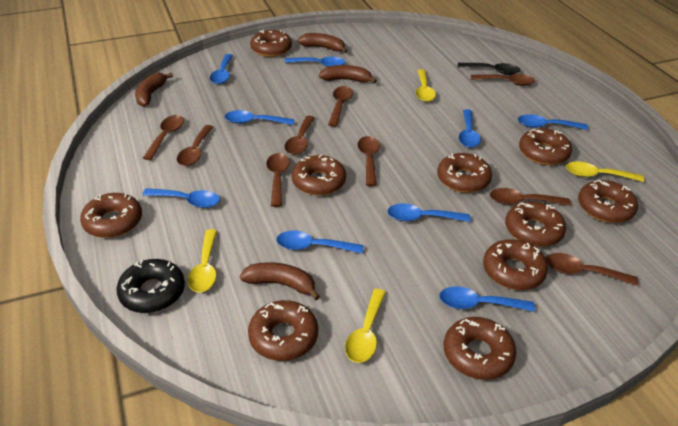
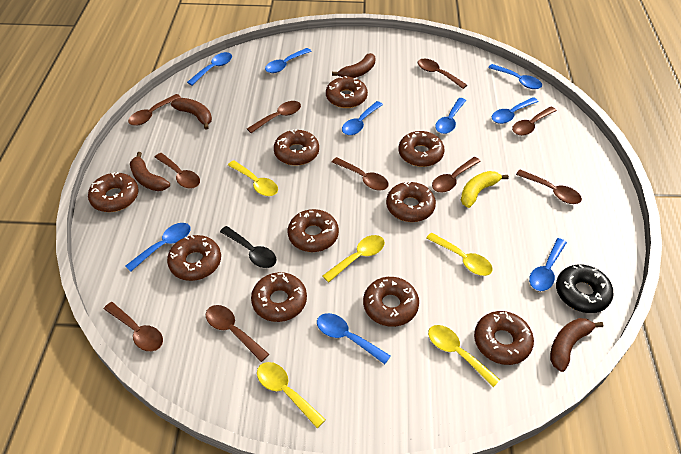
brown spoon: 9 -> 10
yellow banana: 0 -> 1
yellow spoon: 4 -> 5

